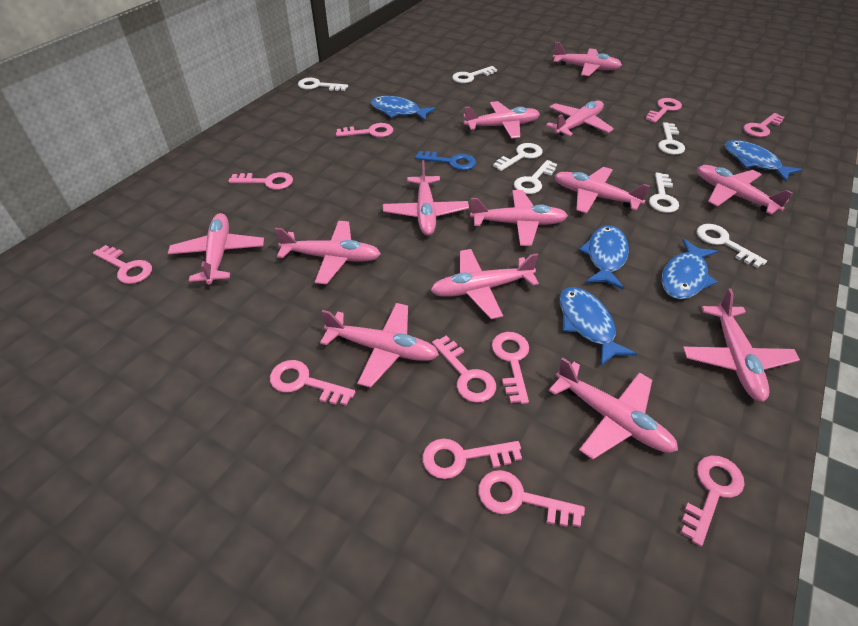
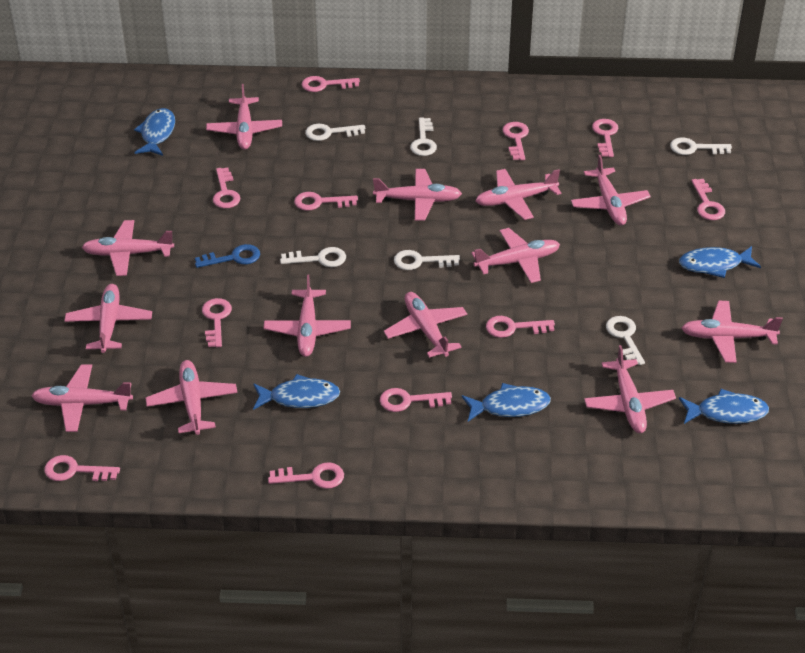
white key: 7 -> 6

